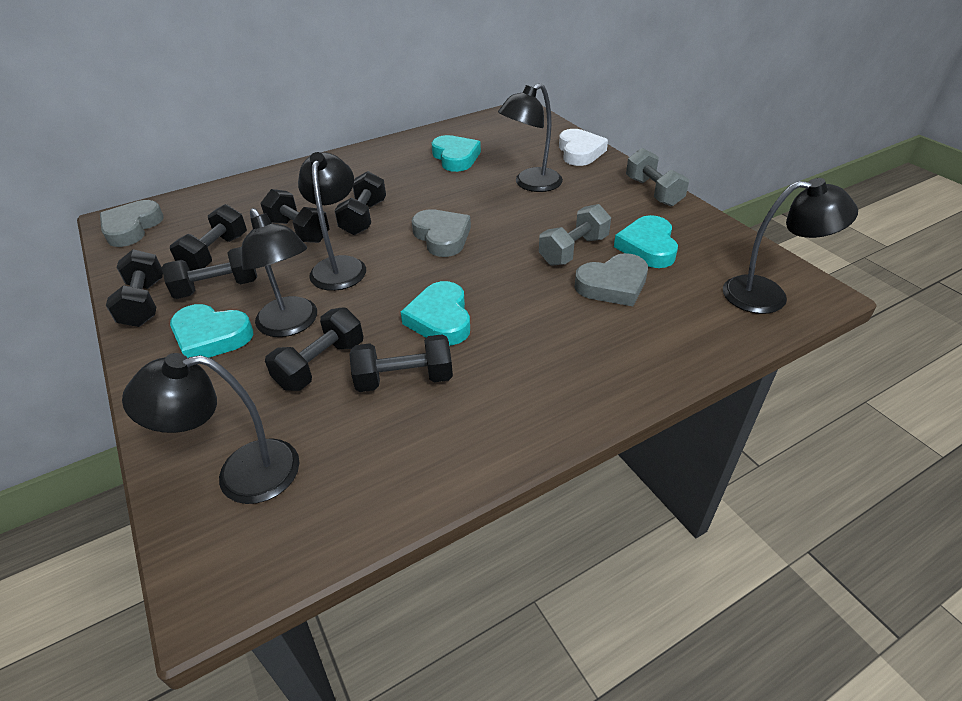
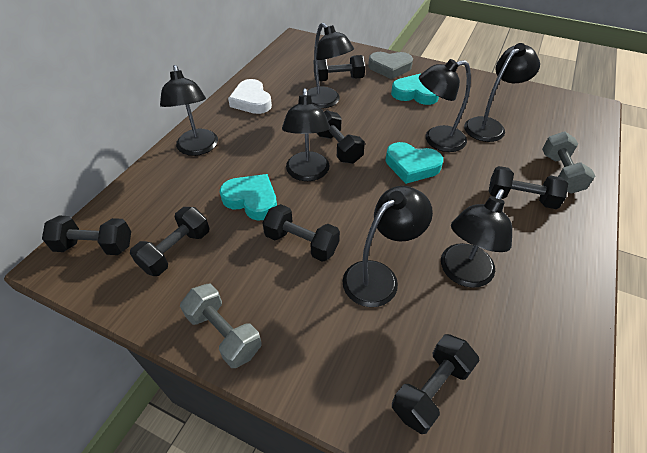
black lamp: 5 -> 7
grey heart: 3 -> 1
turquoise heart: 4 -> 3

